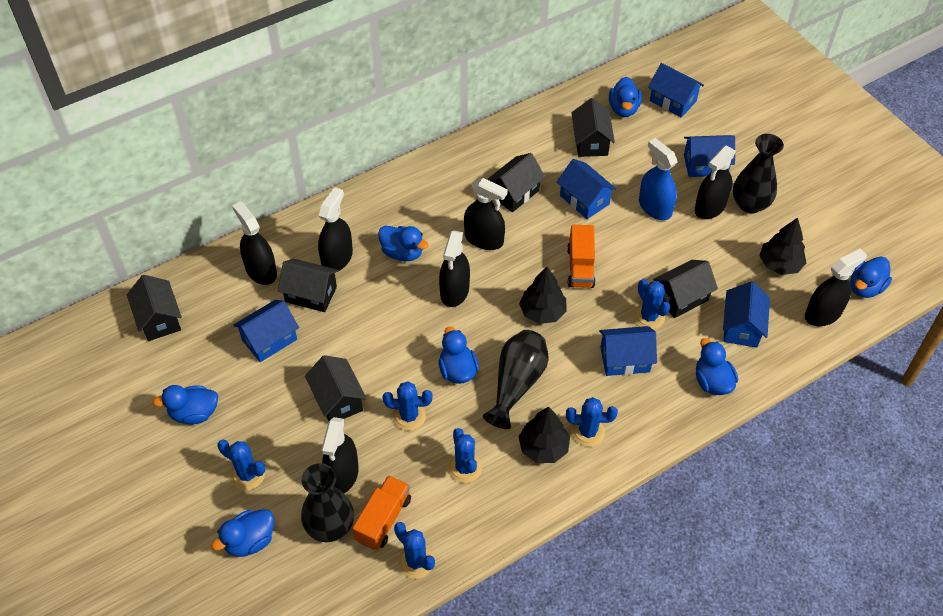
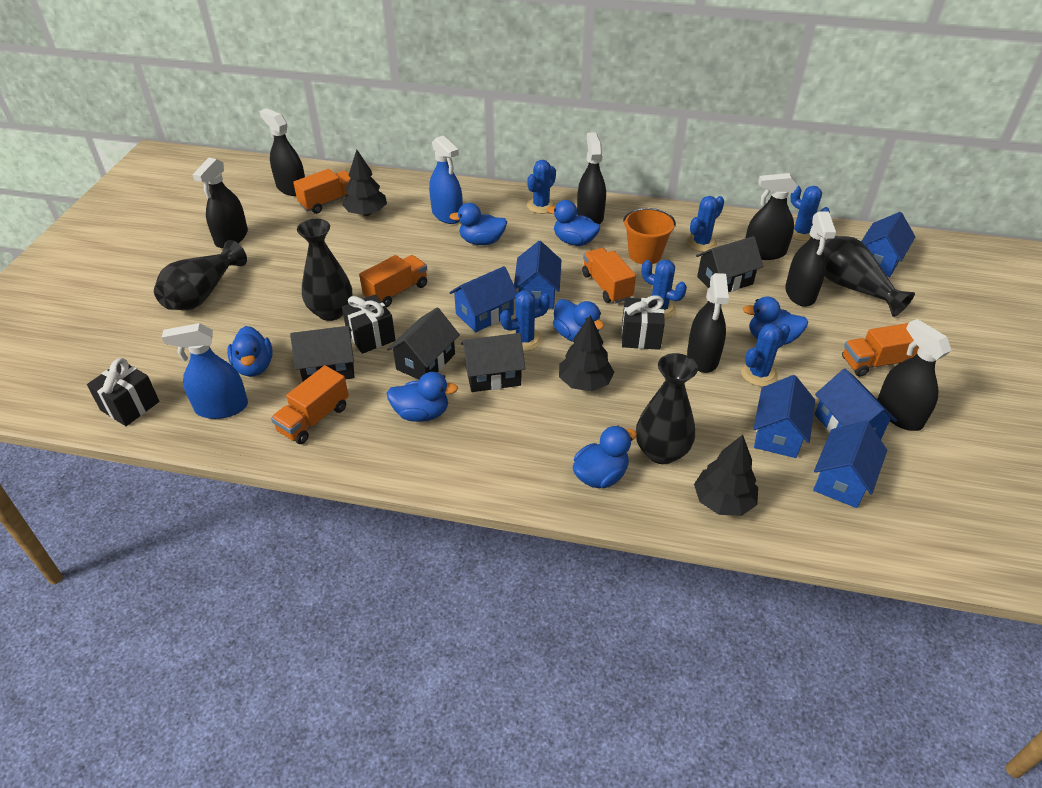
black gift: 0 -> 3
black house: 6 -> 4
black vase: 3 -> 4
blue spray bottle: 1 -> 2
orange bucket: 0 -> 1
orange truck: 2 -> 5

